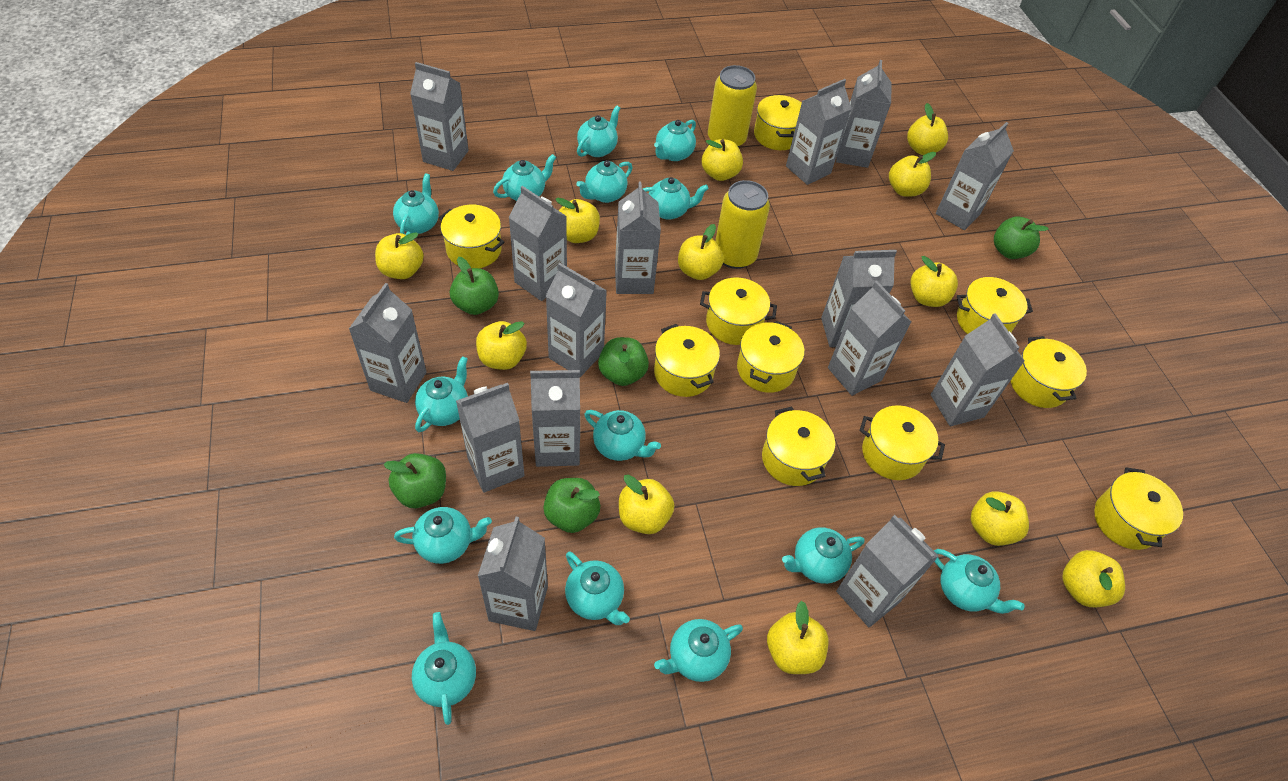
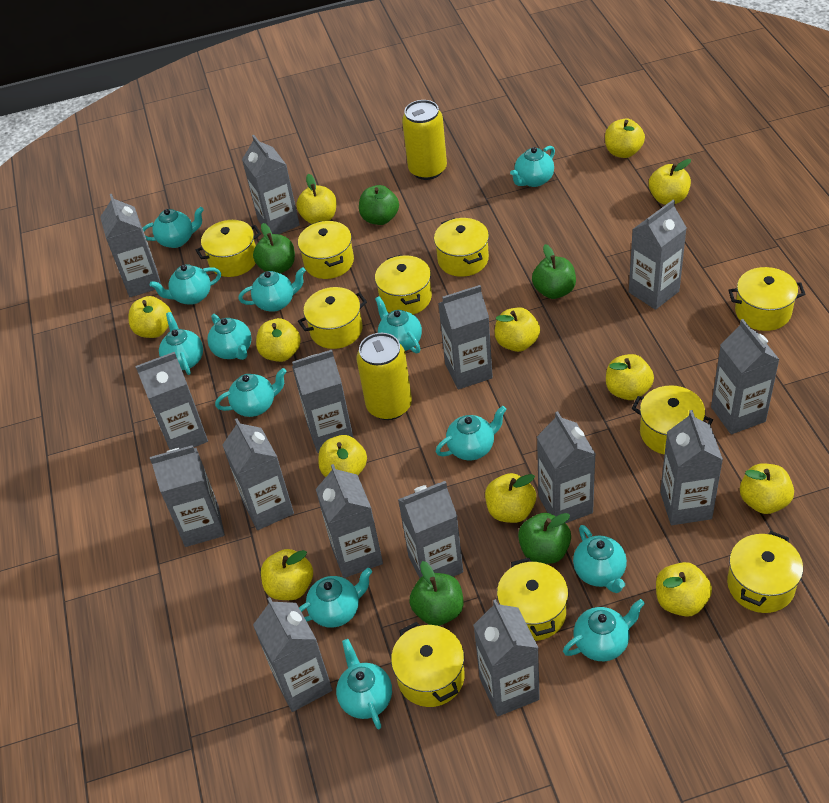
turquoise teapot: 14 -> 13

